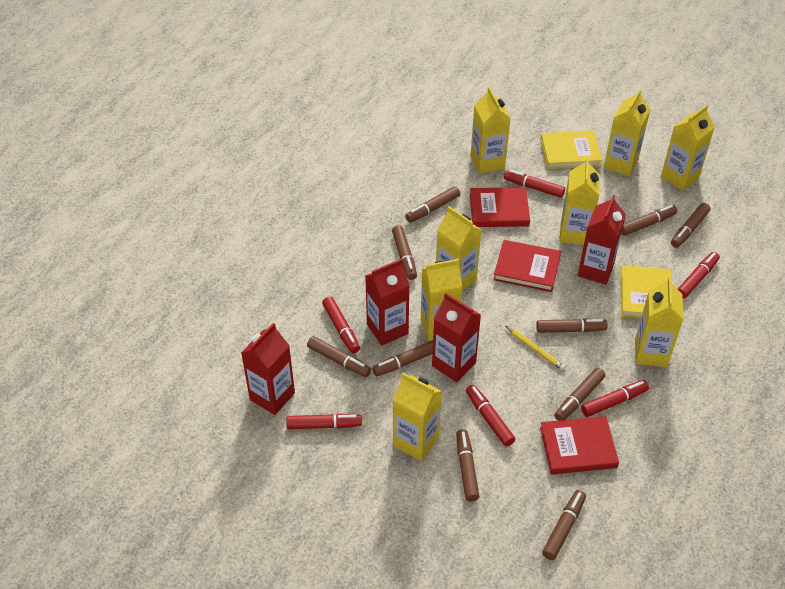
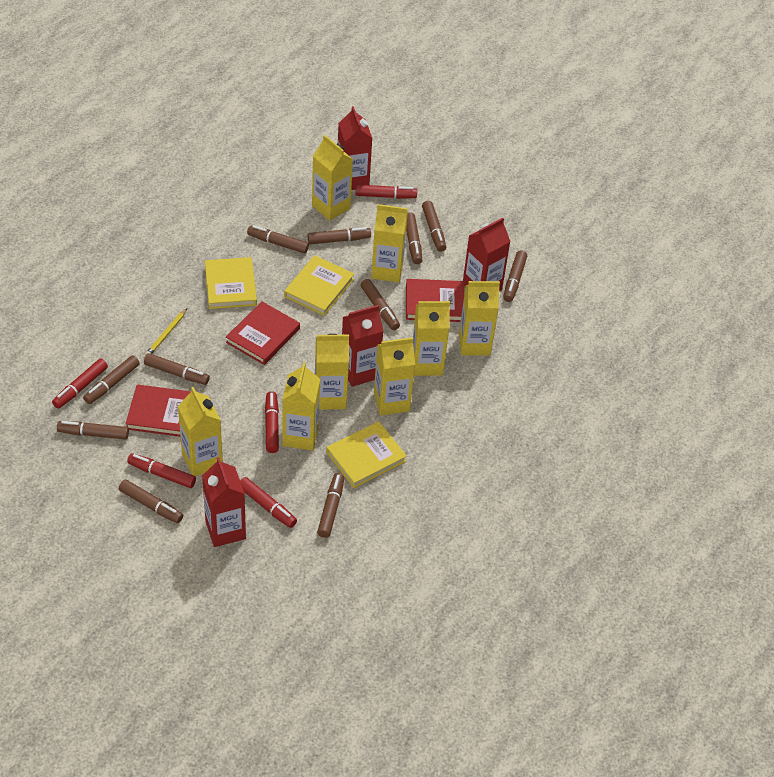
brown marker: 10 -> 11
red marker: 6 -> 5
yellow book: 2 -> 3

